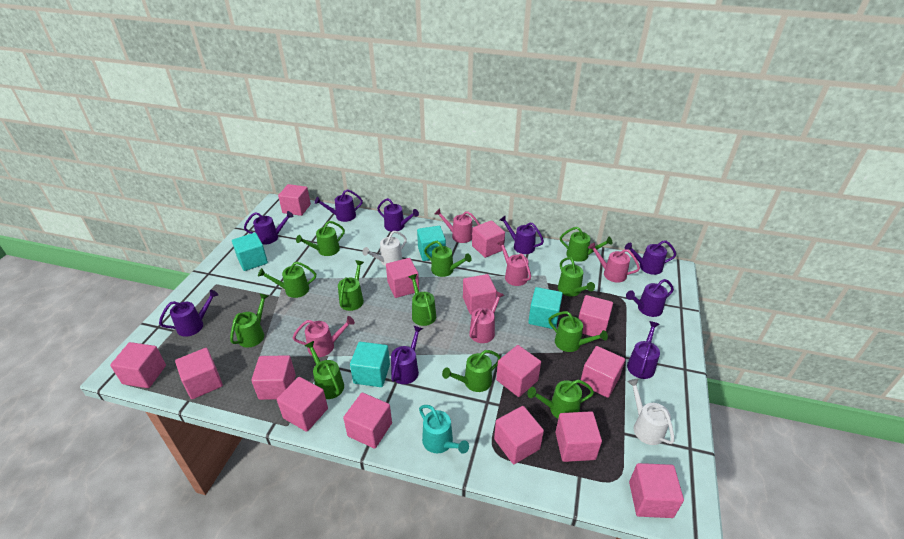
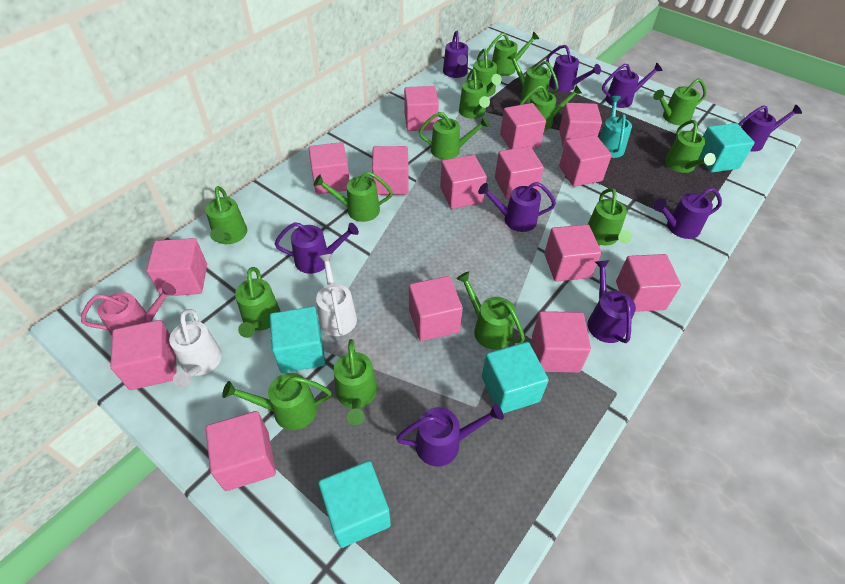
green watering can: 12 -> 15
pink watering can: 5 -> 1

